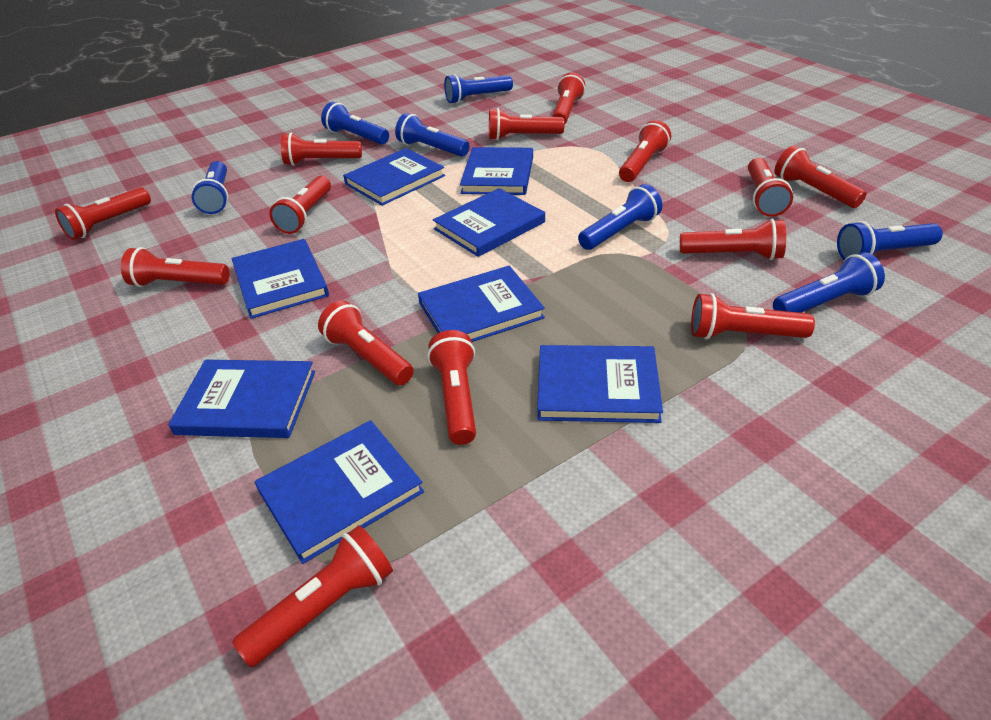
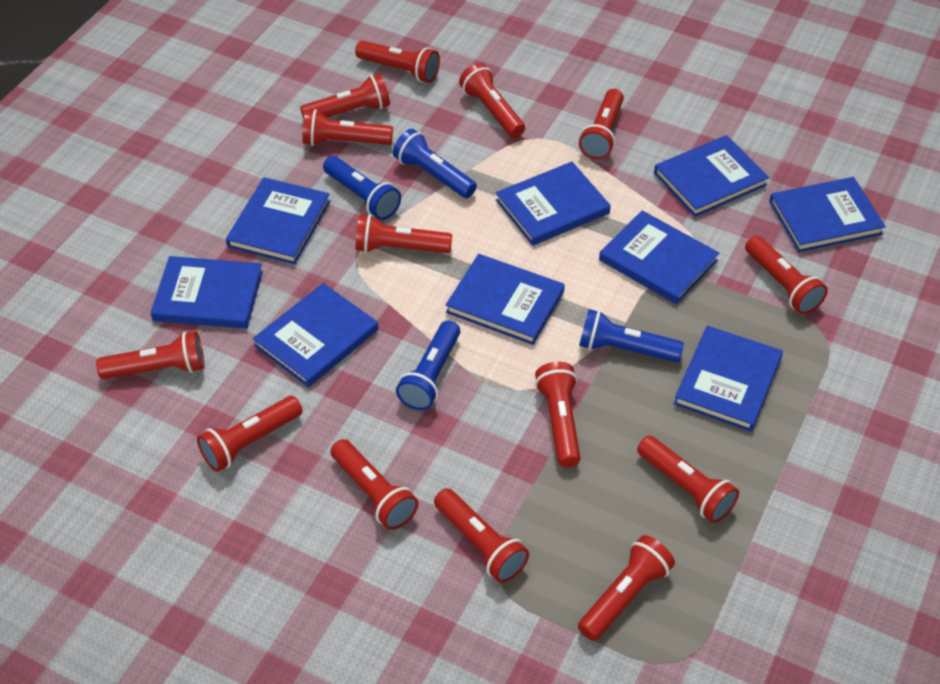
blue book: 8 -> 9
blue flashlight: 7 -> 4

